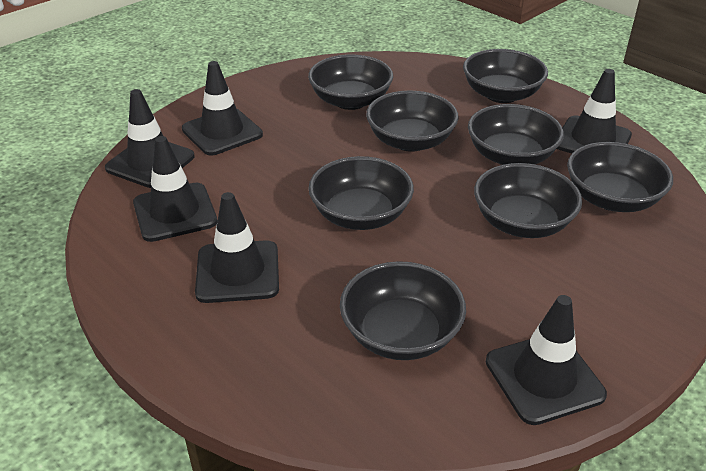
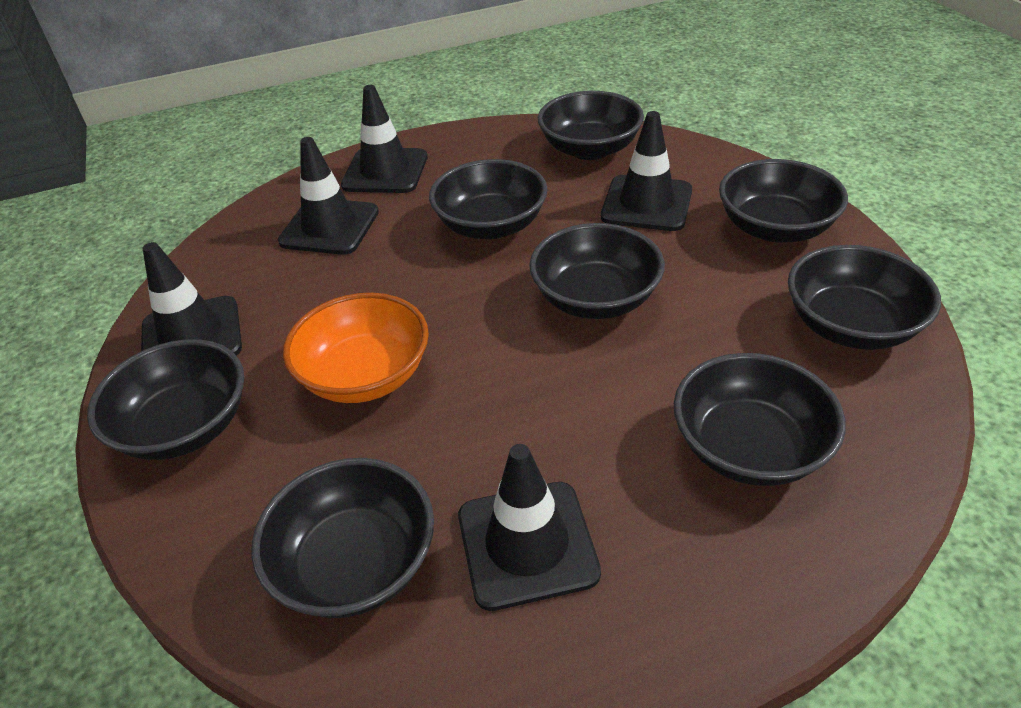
black traffic cone: 6 -> 5
orange bowl: 0 -> 1

